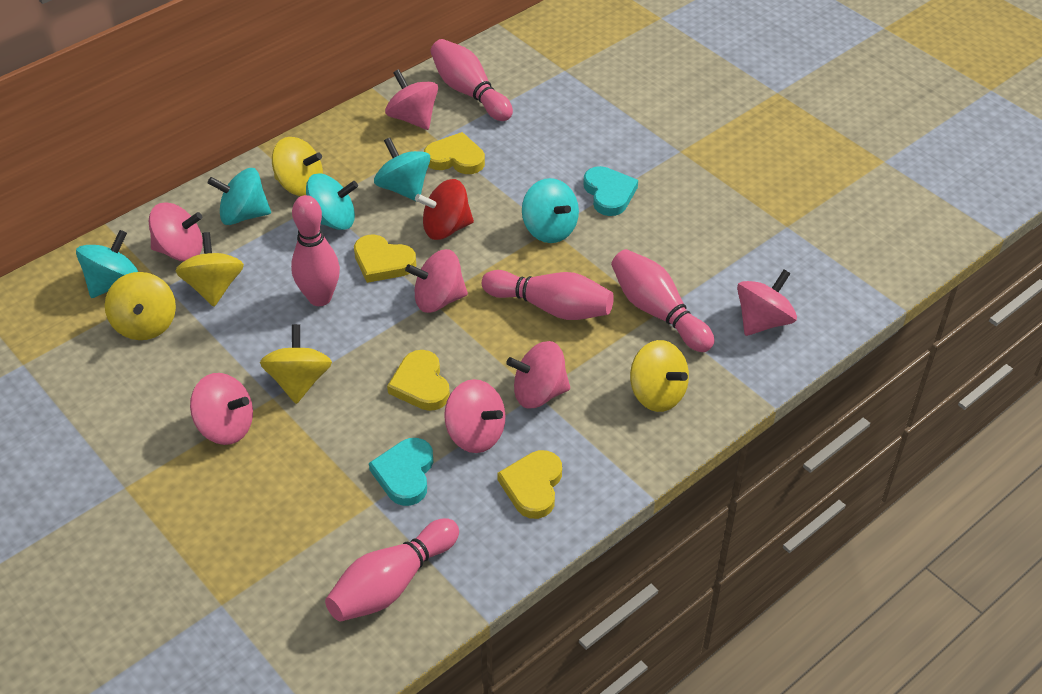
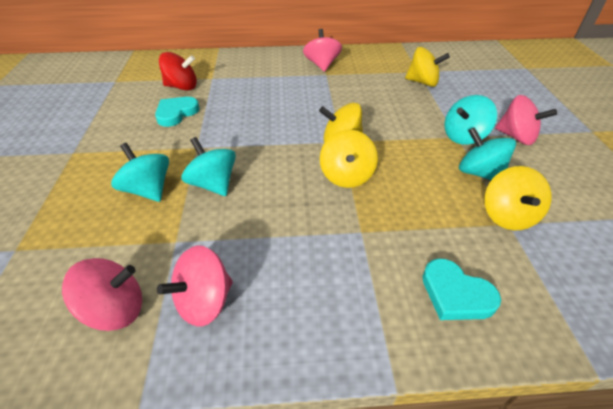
pink bowling pin: 5 -> 0
pink spinning top: 7 -> 4
turquoise spinning top: 5 -> 4
yellow heart: 4 -> 0
yellow spinning top: 5 -> 4

